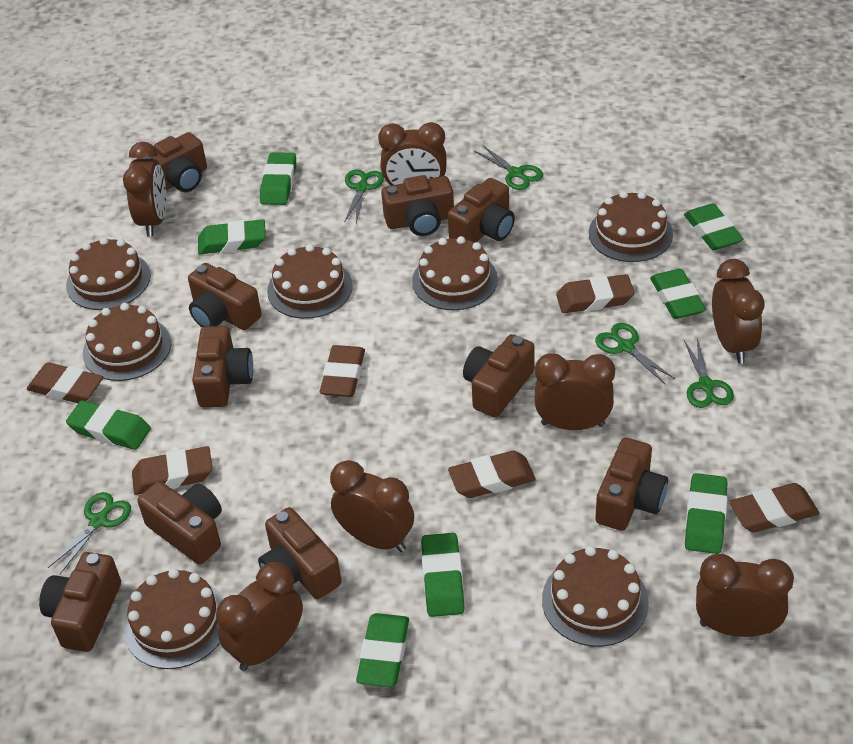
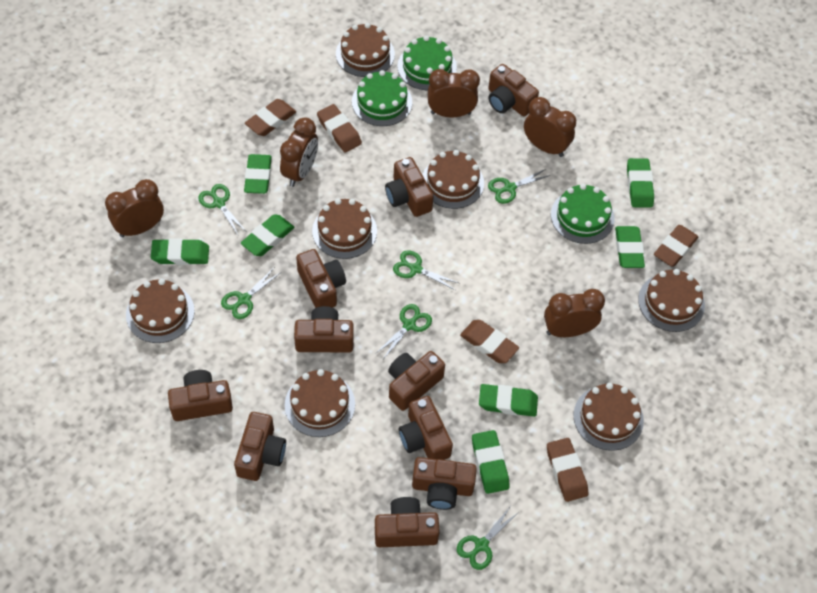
brown clock: 7 -> 5
brown eraser: 6 -> 5
green cake: 0 -> 3
green eraser: 8 -> 7
green scissors: 5 -> 6

